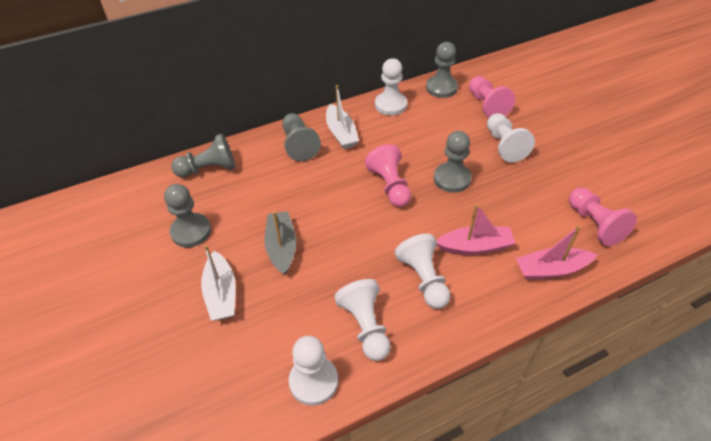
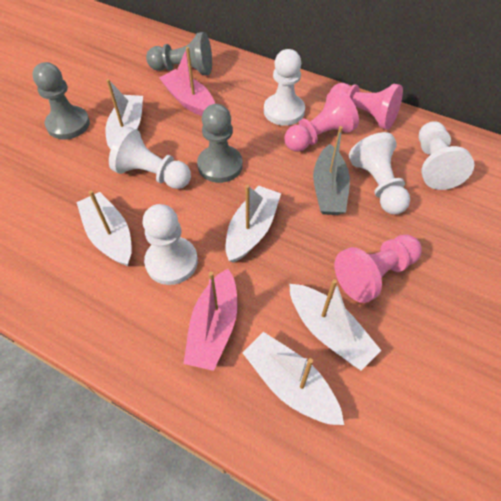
grey pawn: 5 -> 3
white boat: 2 -> 5

